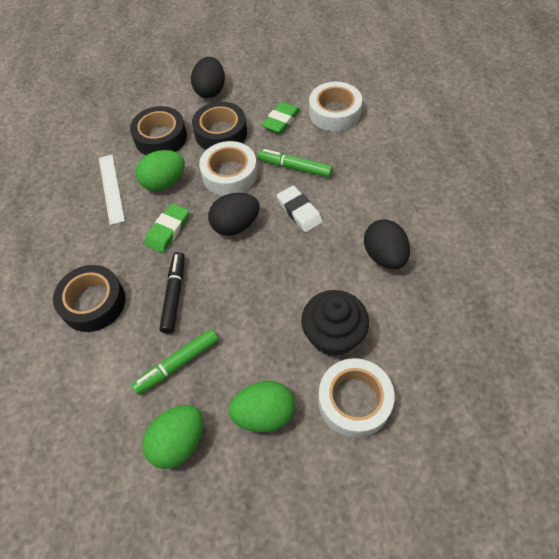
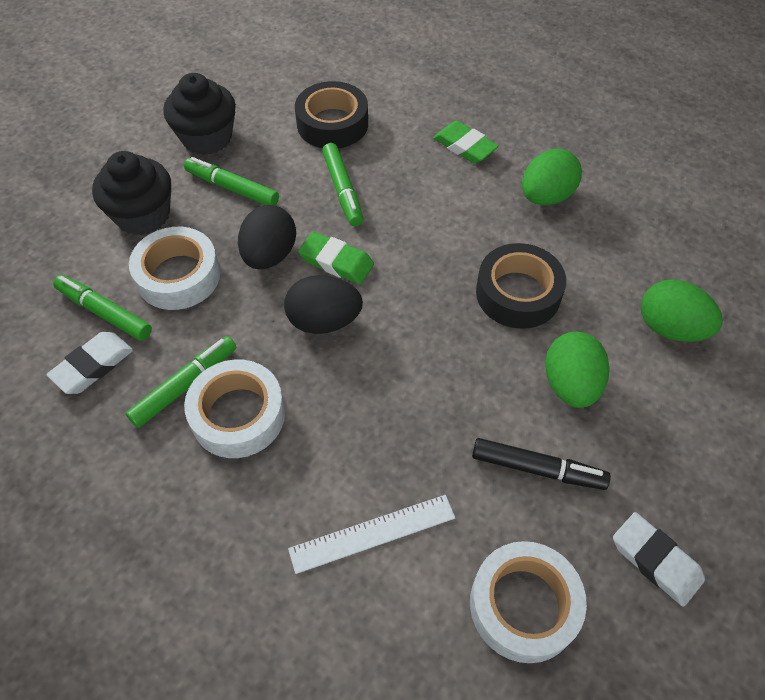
black cupcake: 1 -> 2
black egg: 3 -> 2
black tape: 3 -> 2
green marker: 2 -> 4
white eraser: 1 -> 2

